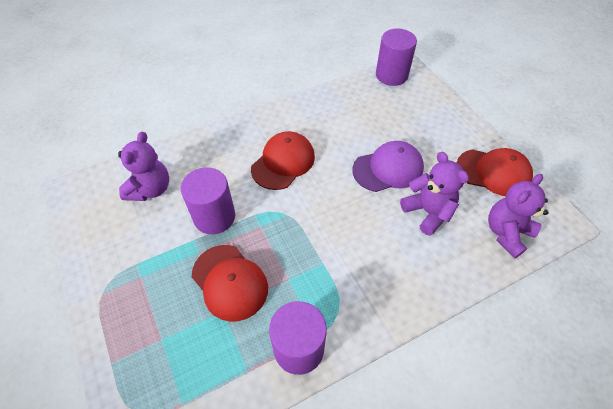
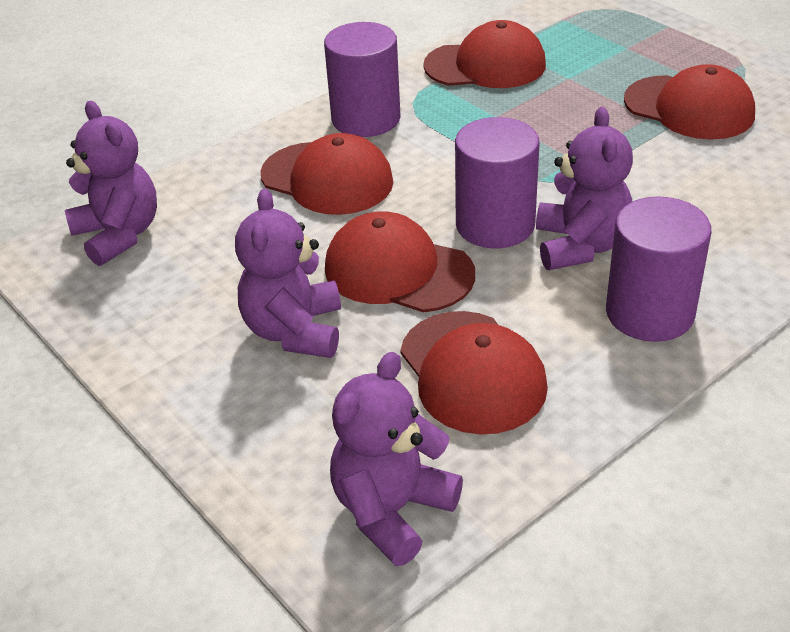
purple cap: 1 -> 0
purple teddy bear: 3 -> 4
red cap: 3 -> 5

